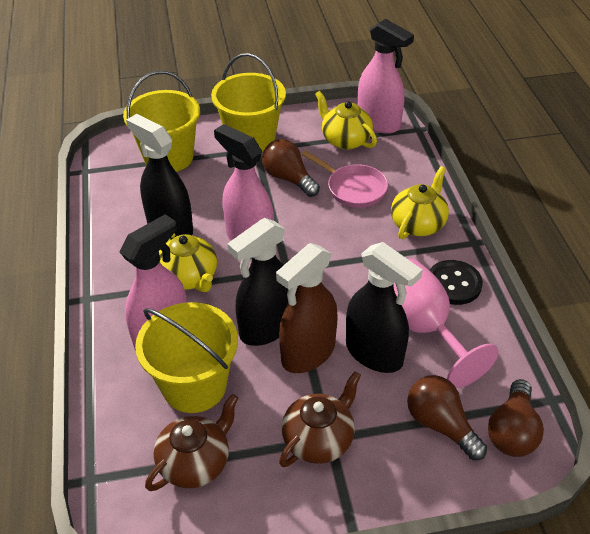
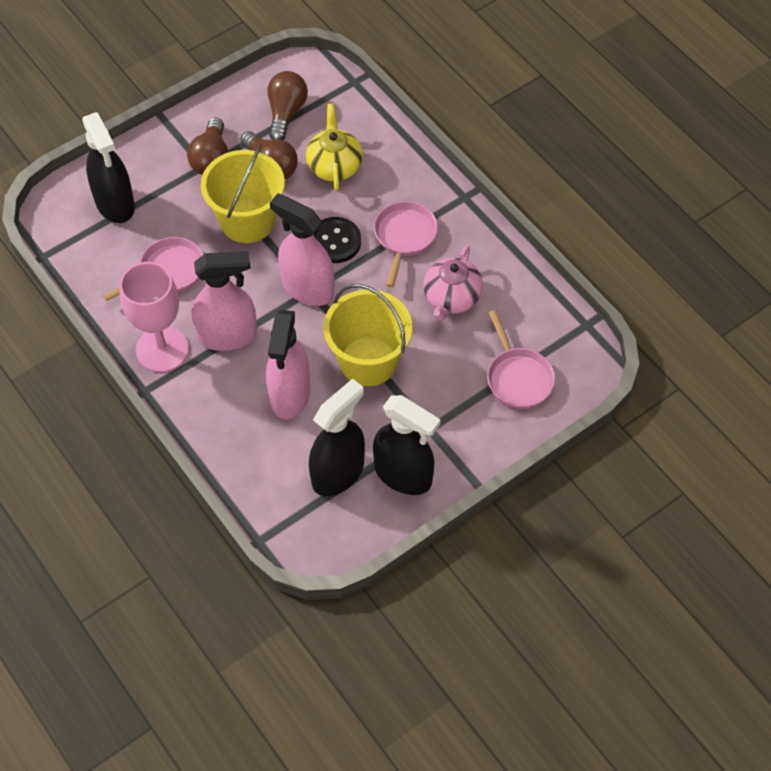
brown spray bottle: 1 -> 0
brown teapot: 2 -> 0
pink pan: 1 -> 3
pink teapot: 0 -> 1
yellow bucket: 3 -> 2
yellow teapot: 3 -> 1

